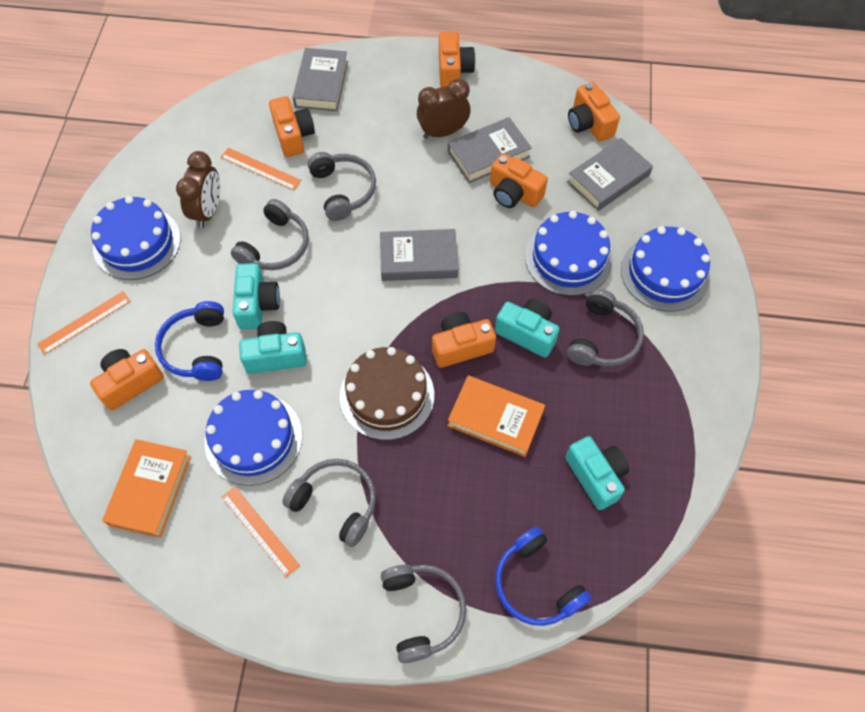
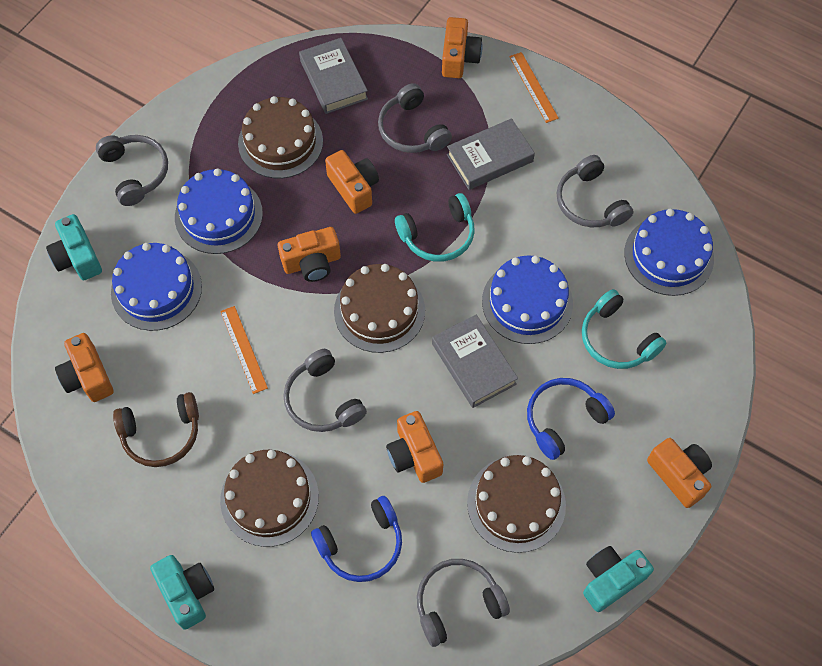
brown cake: 1 -> 4
brown clock: 2 -> 0
brown headphones: 0 -> 1
grey book: 4 -> 3
orange book: 2 -> 0
orange ruler: 3 -> 2
turquoise camera: 4 -> 3
turquoise headphones: 0 -> 2

